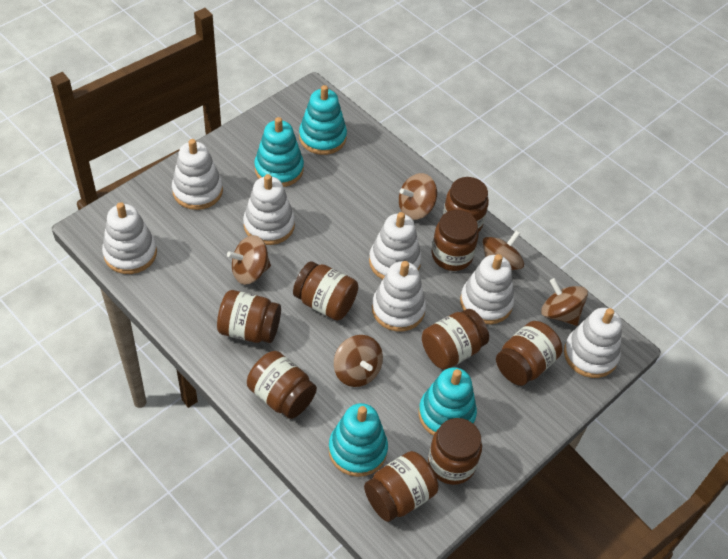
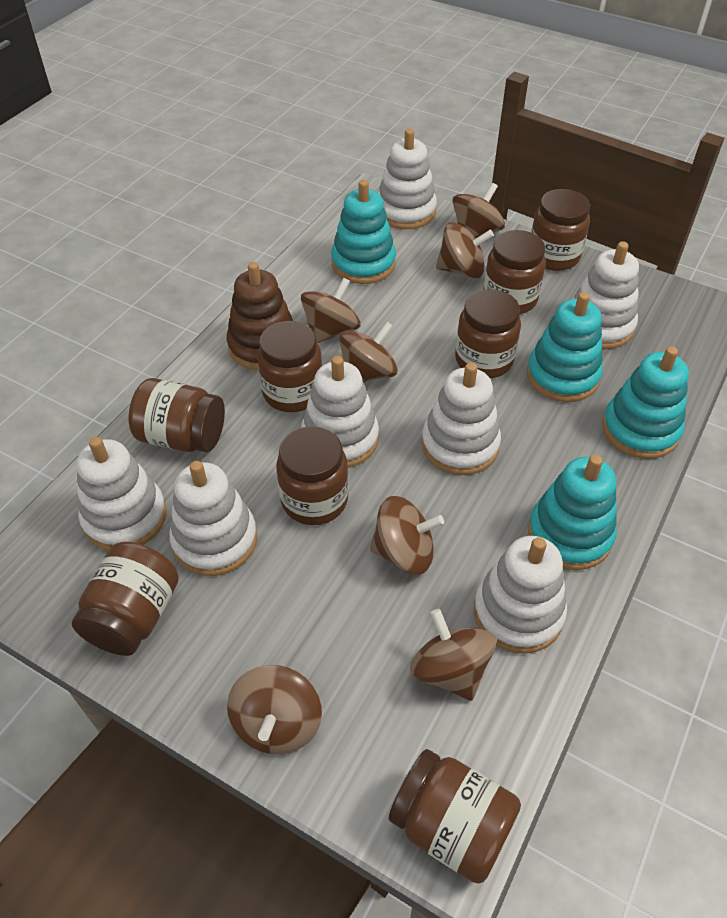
brown jar: 9 -> 8
brown spinning top: 5 -> 7
brown stacking toy: 0 -> 1

